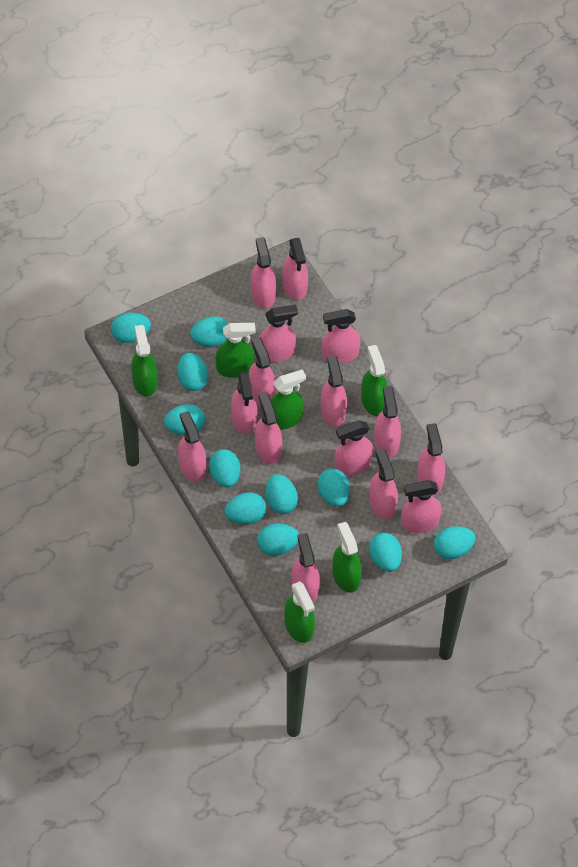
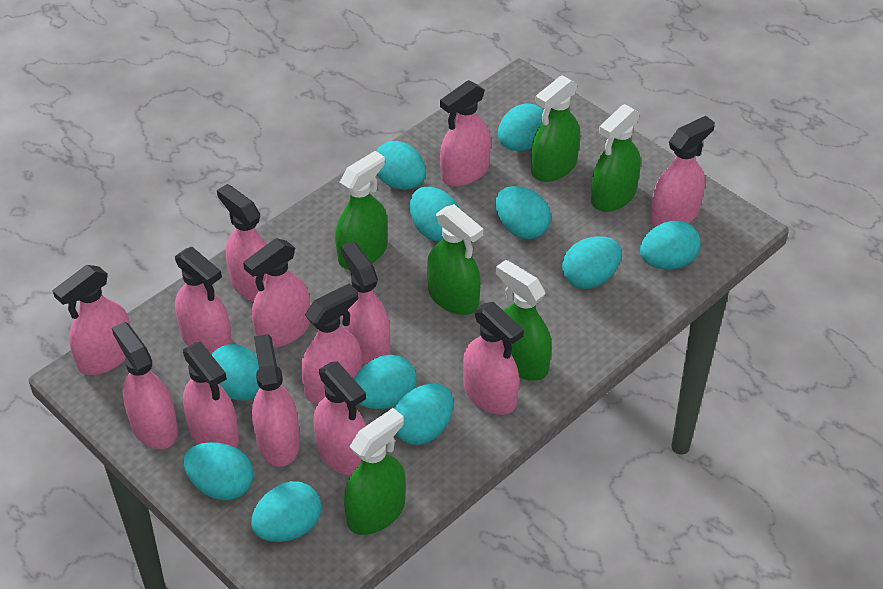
pink spray bottle: 15 -> 13

